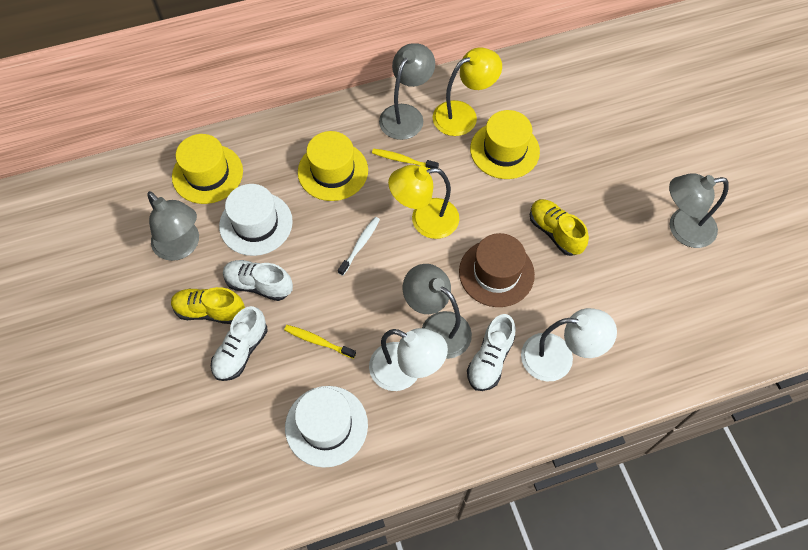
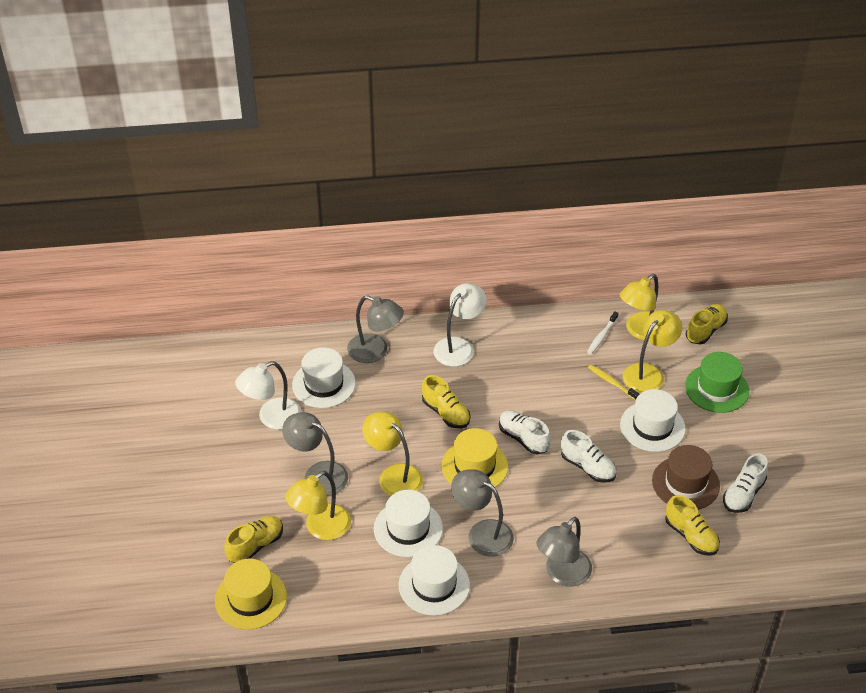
green hat: 0 -> 1
white hat: 2 -> 4
yellow hat: 3 -> 2
yellow lamp: 2 -> 4
yellow shoe: 2 -> 4
yellow toothbrush: 2 -> 1

